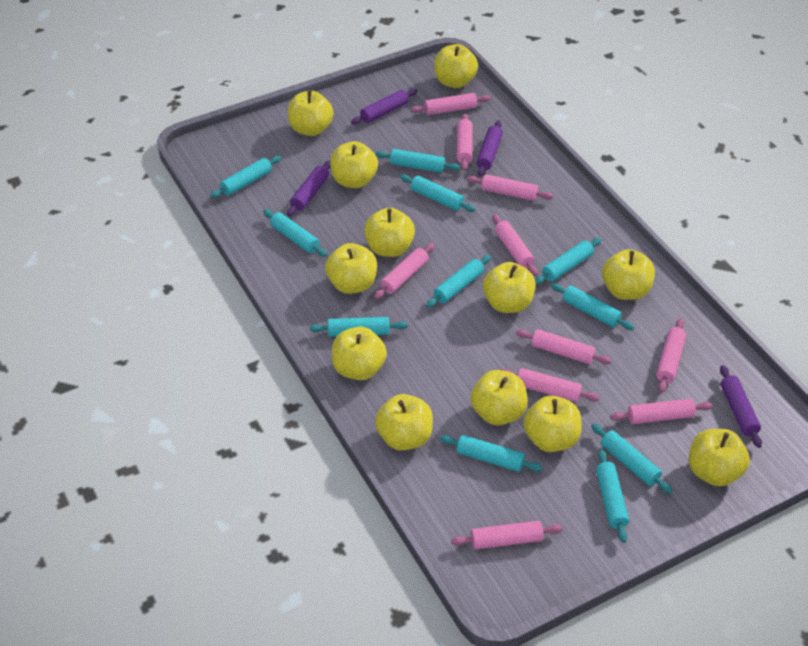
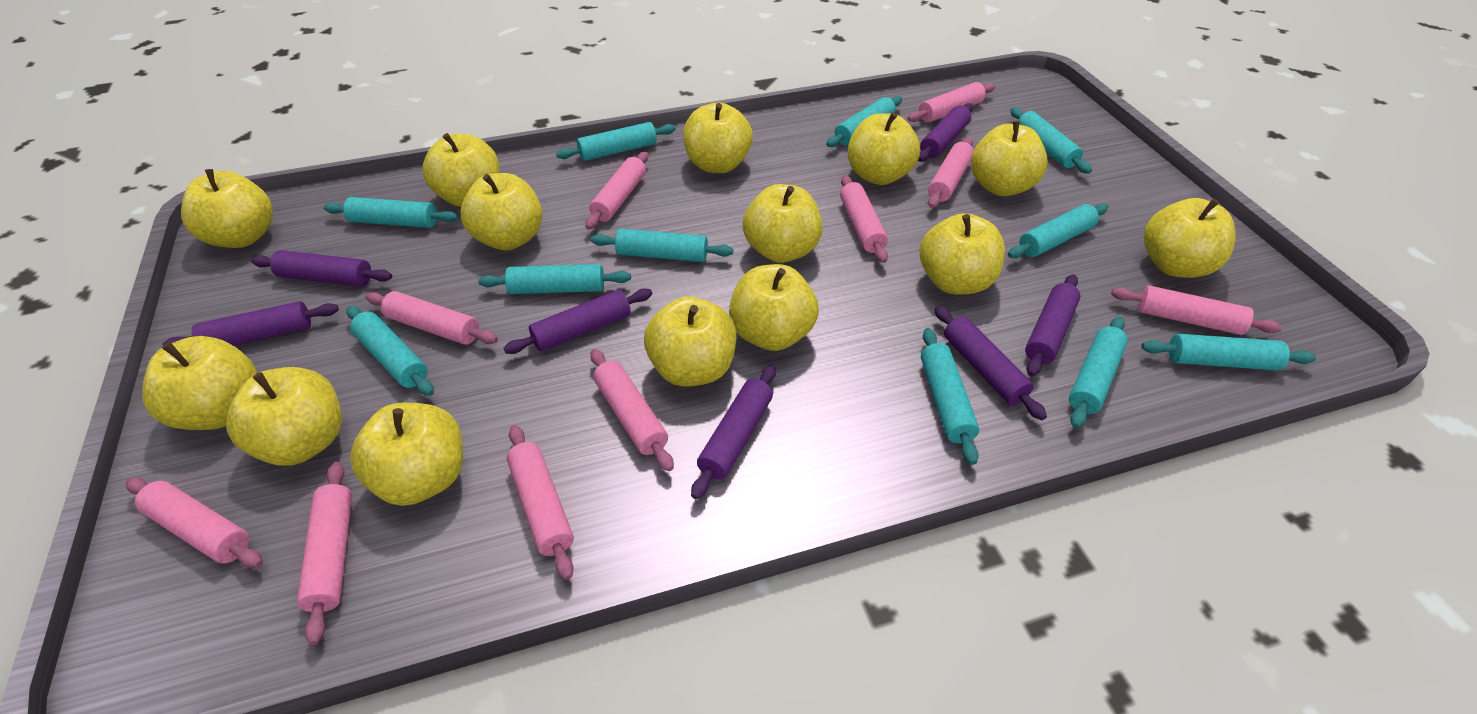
purple rolling pin: 4 -> 7
yellow apple: 12 -> 14

